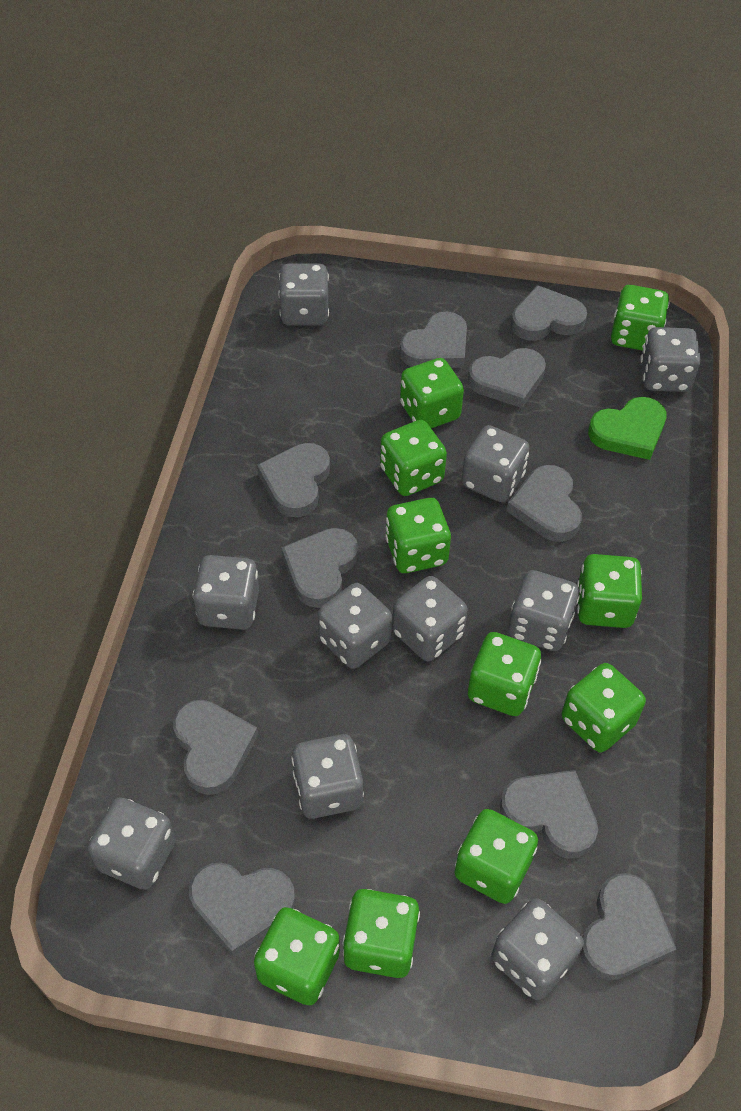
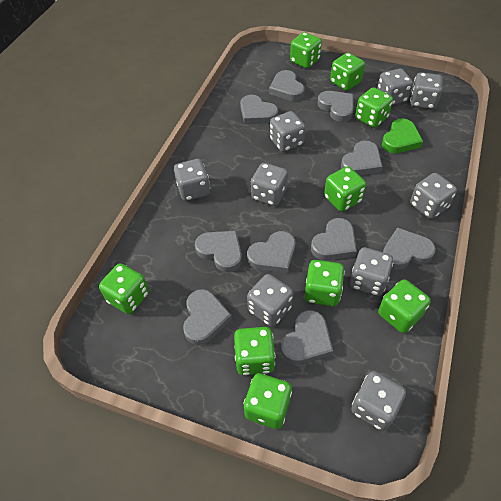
green dice: 10 -> 9
grey dice: 10 -> 9

